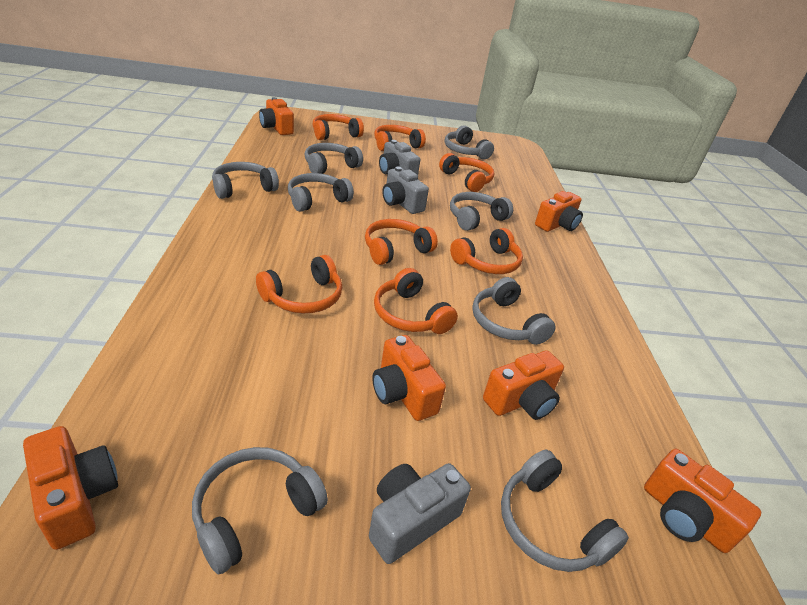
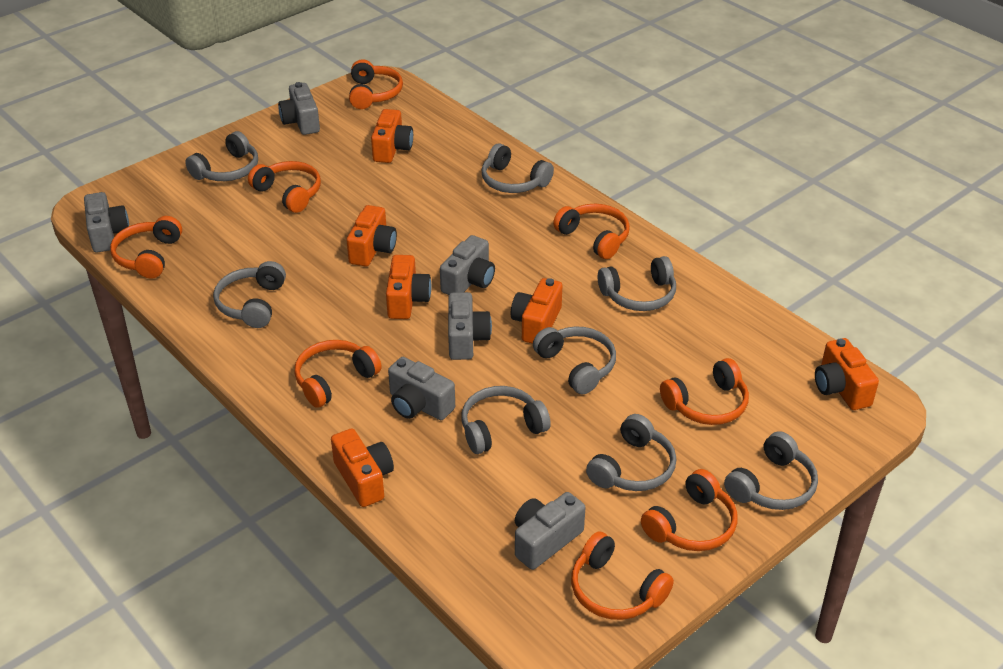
grey camera: 3 -> 6
orange headphones: 7 -> 8

